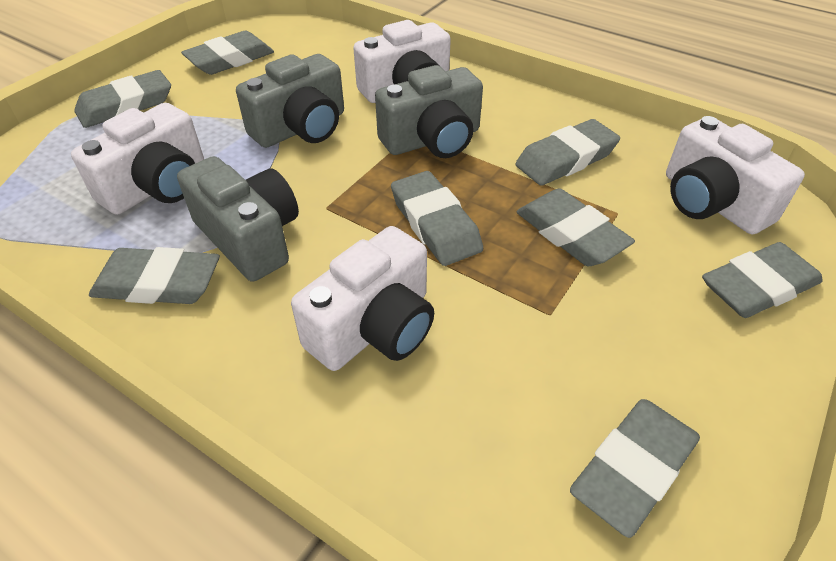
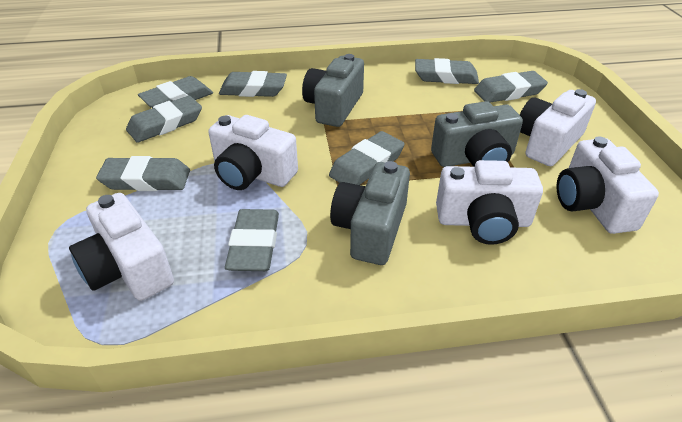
white camera: 4 -> 5

